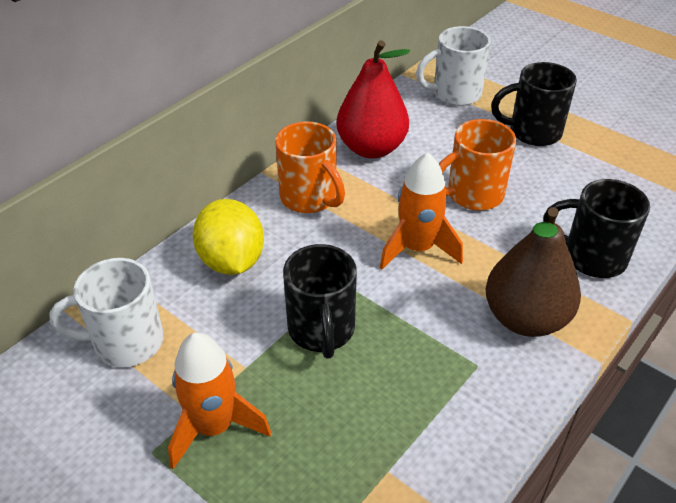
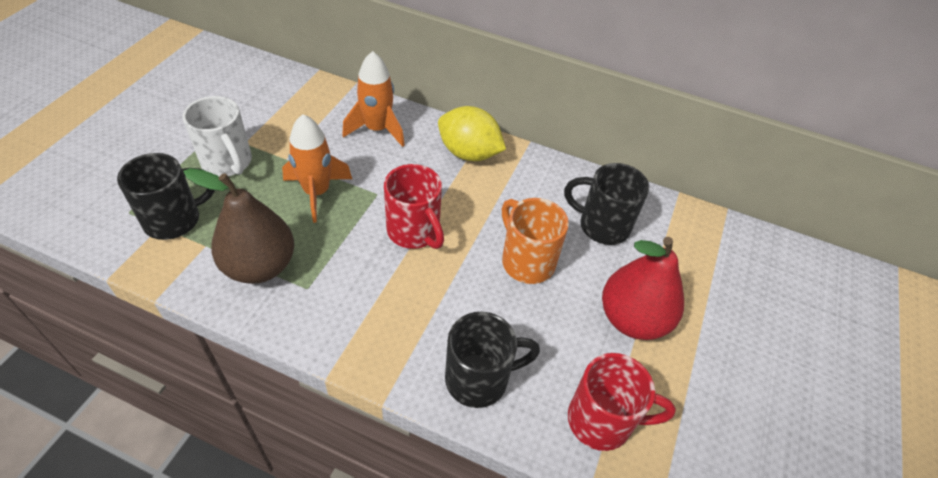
orange mug: 2 -> 1
red mug: 0 -> 2
white mug: 2 -> 1

